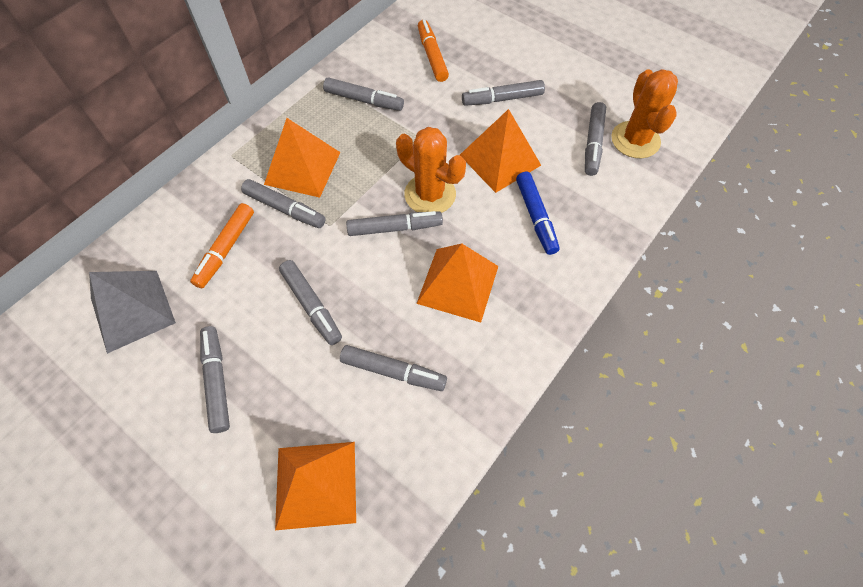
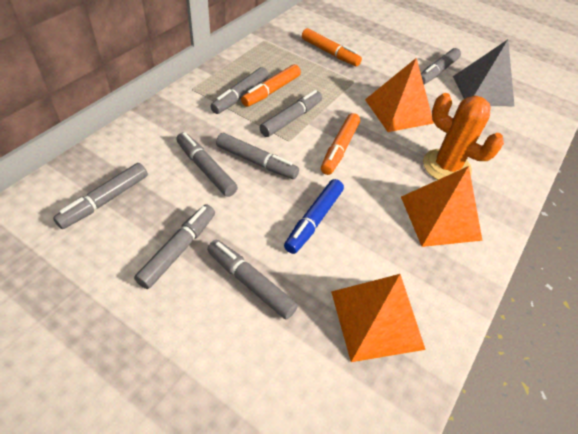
orange cactus: 2 -> 1
orange marker: 2 -> 3
orange pyramid: 4 -> 3

